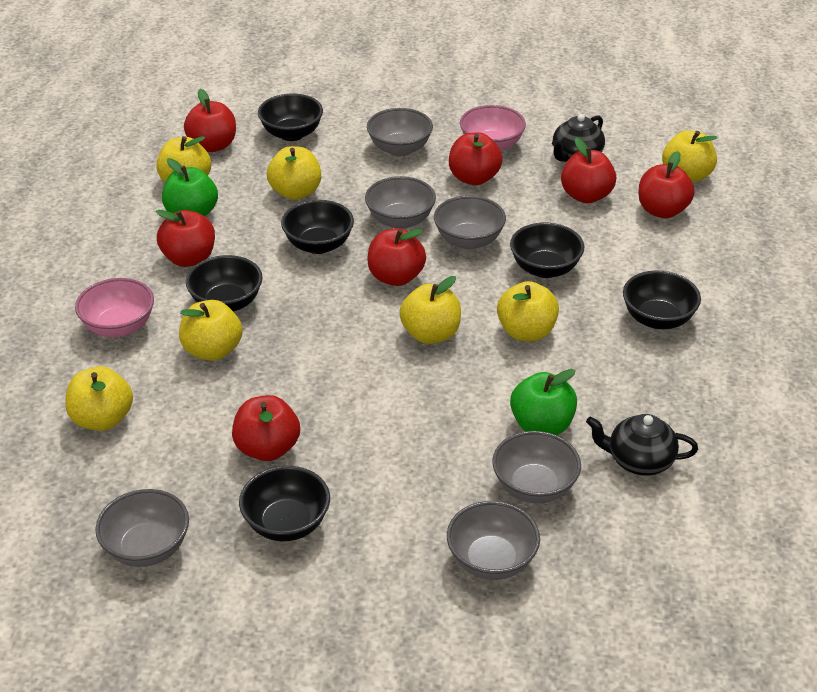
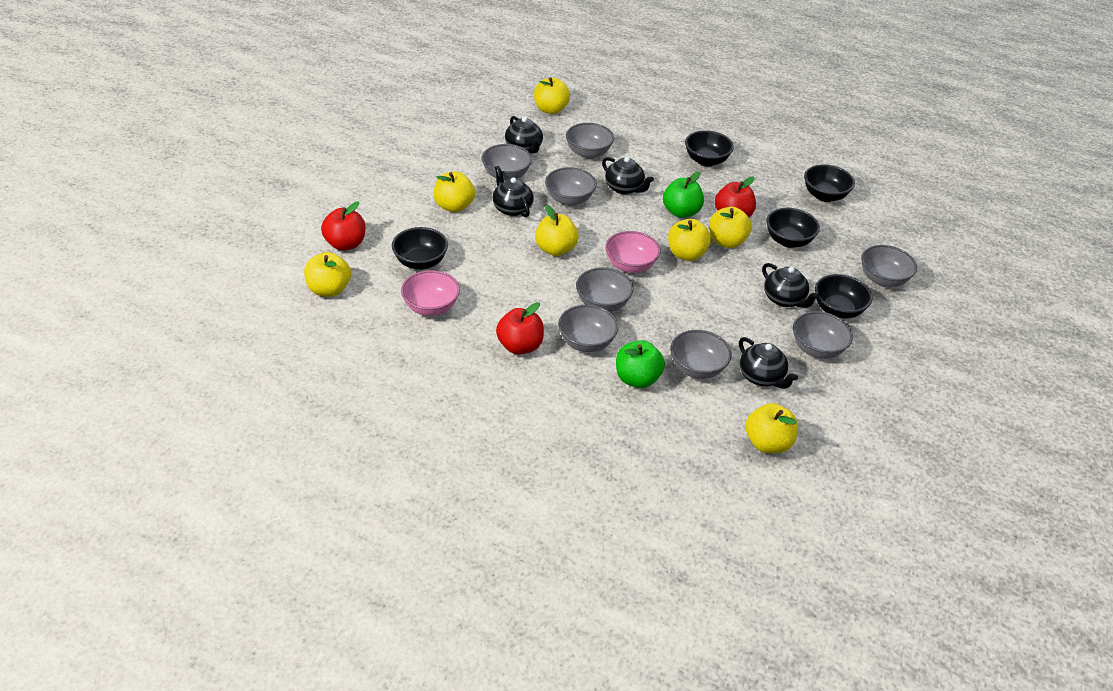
black bowl: 6 -> 5
black teapot: 2 -> 5
grey bowl: 6 -> 8
red apple: 7 -> 3

